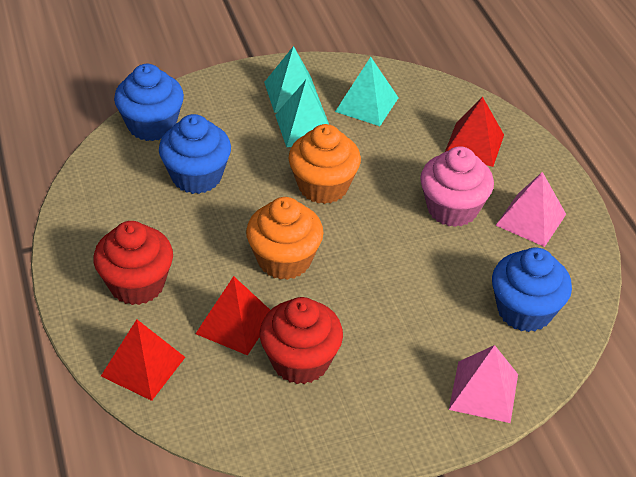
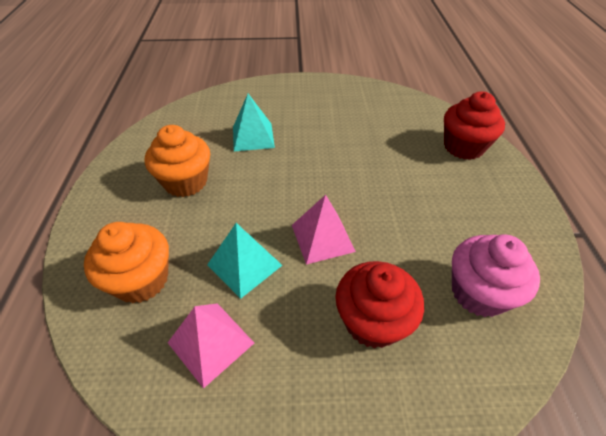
blue cupcake: 3 -> 0
red pyramid: 3 -> 0
turquoise pyramid: 3 -> 2

